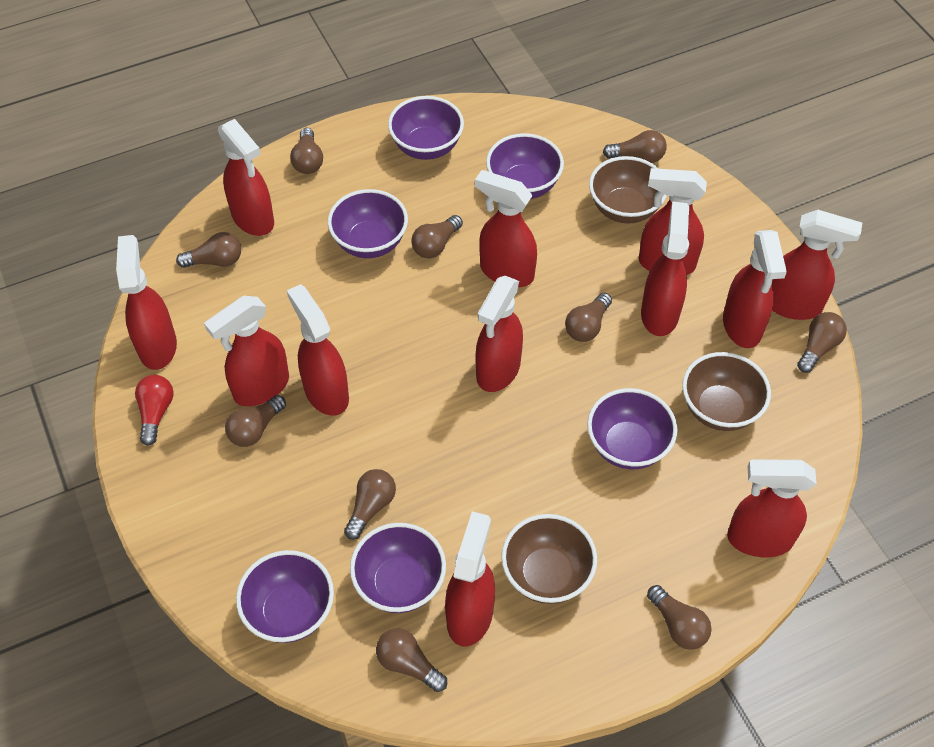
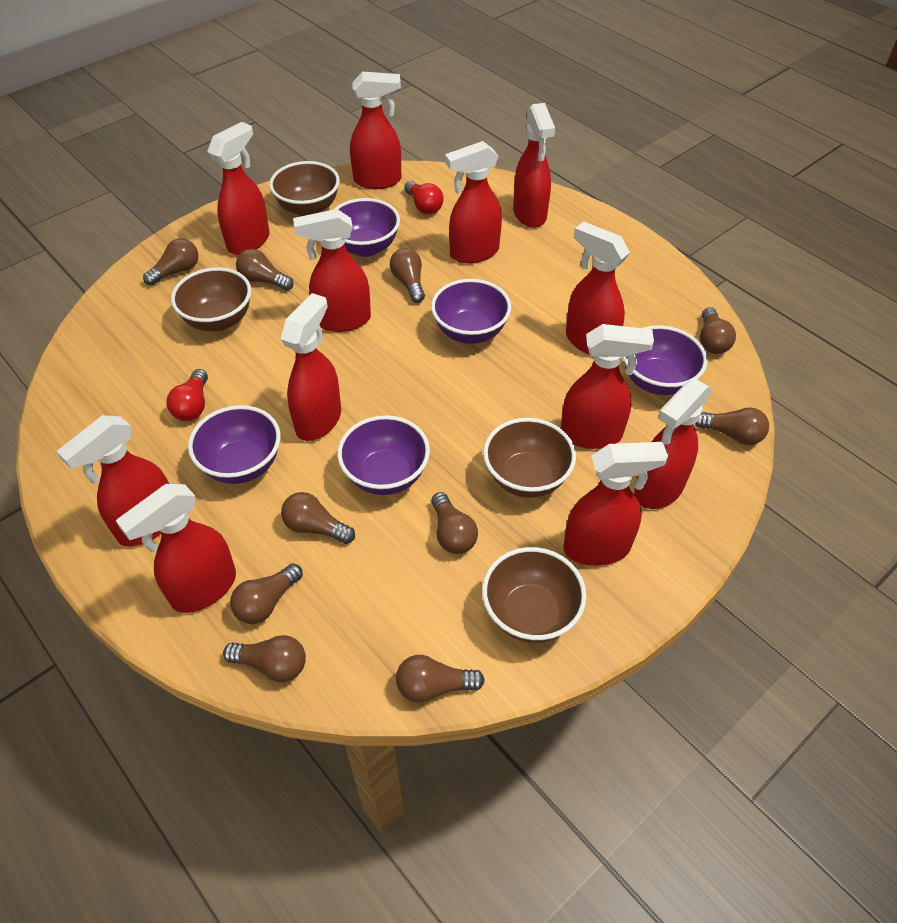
brown bowl: 3 -> 4
purple bowl: 6 -> 5
red light bulb: 1 -> 2

